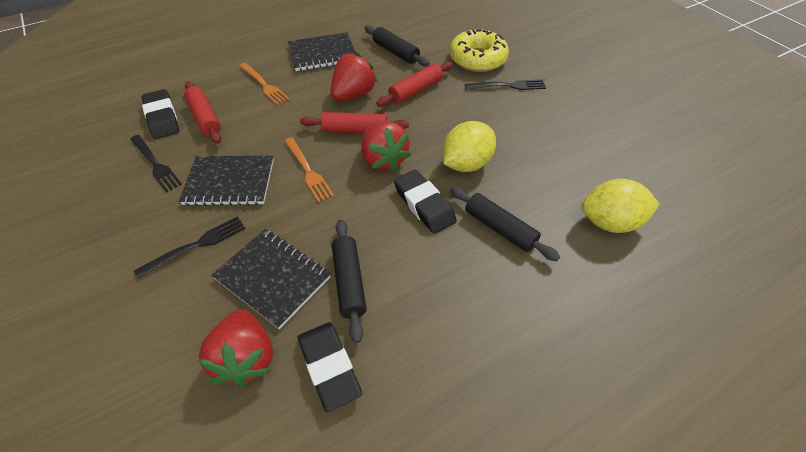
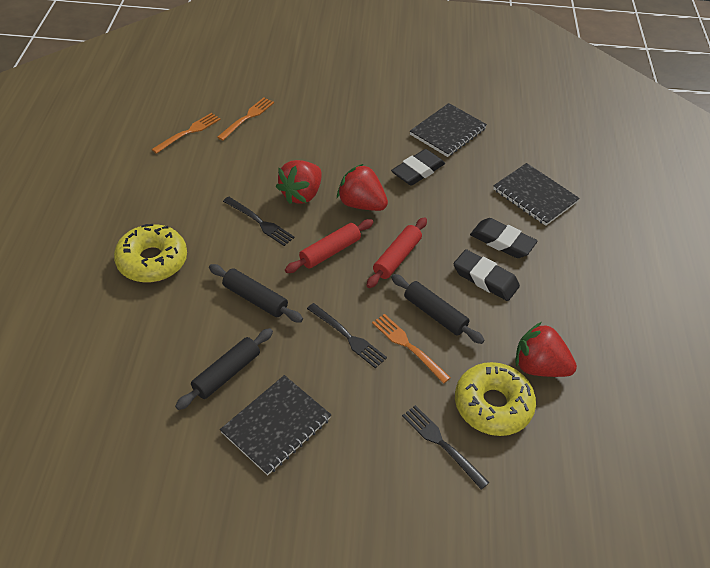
orange fork: 2 -> 3
red rolling pin: 3 -> 2
yellow donut: 1 -> 2
yellow lemon: 2 -> 0

